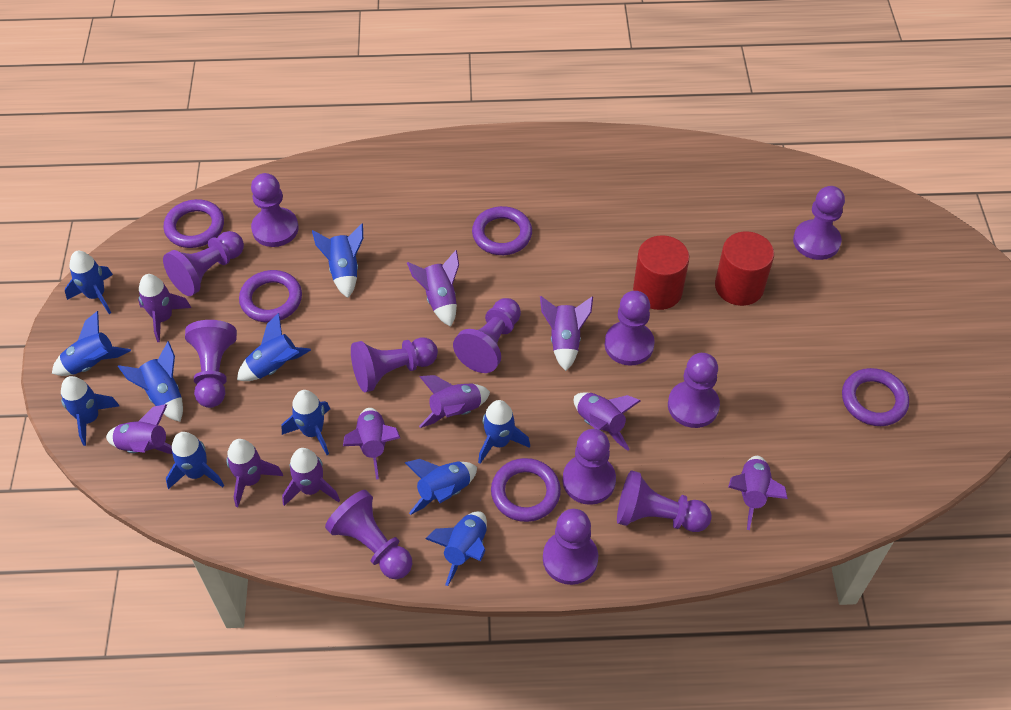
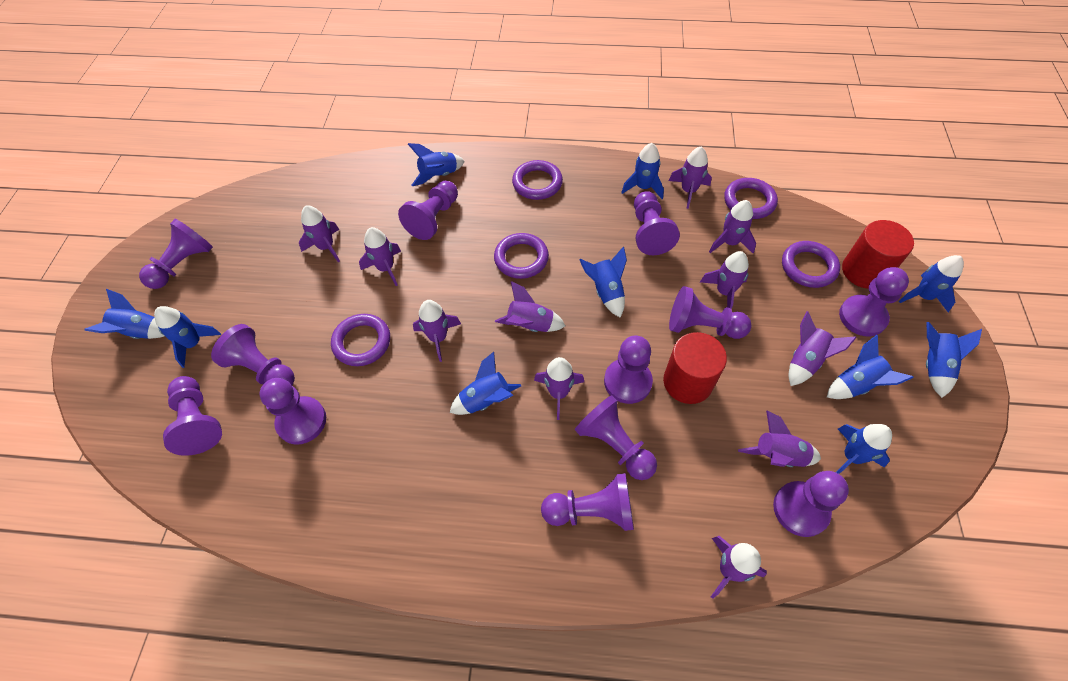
blue rocket: 11 -> 10
purple rocket: 10 -> 11

